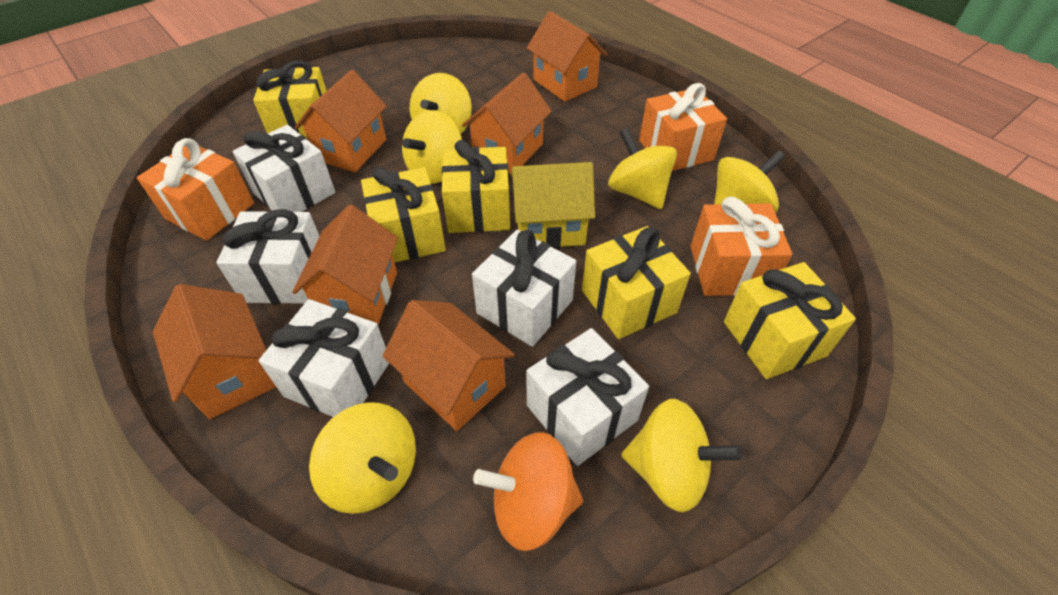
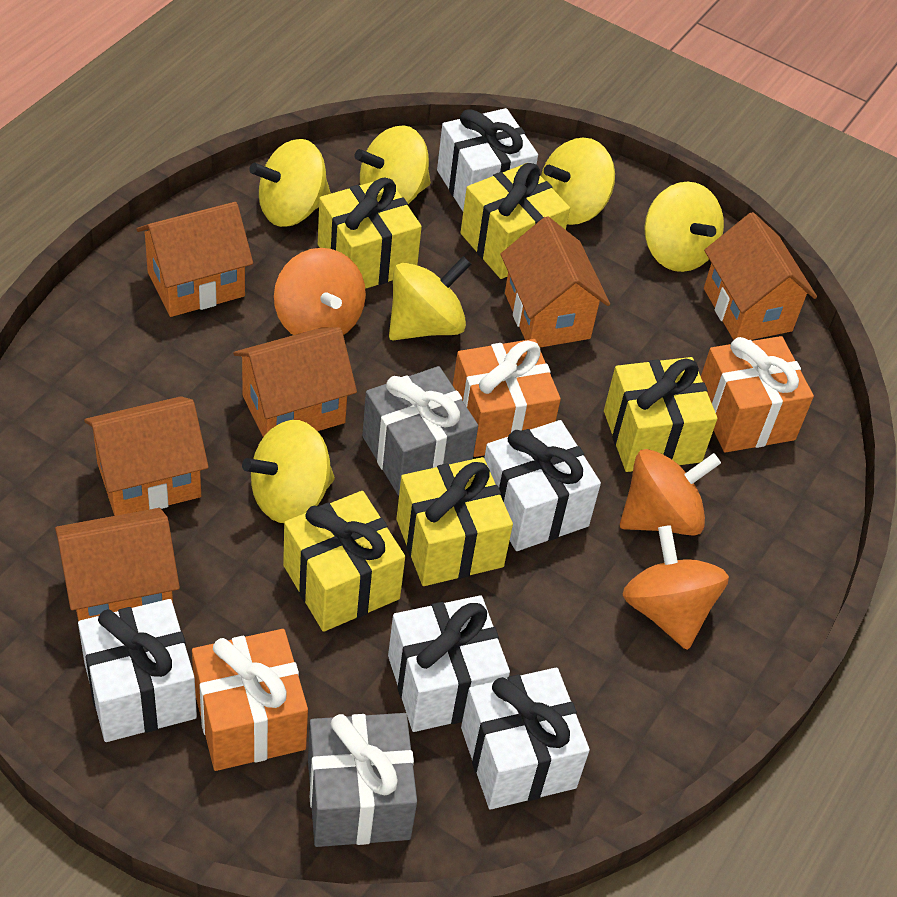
grey gift: 0 -> 2
orange spinning top: 1 -> 3
yellow house: 1 -> 0

